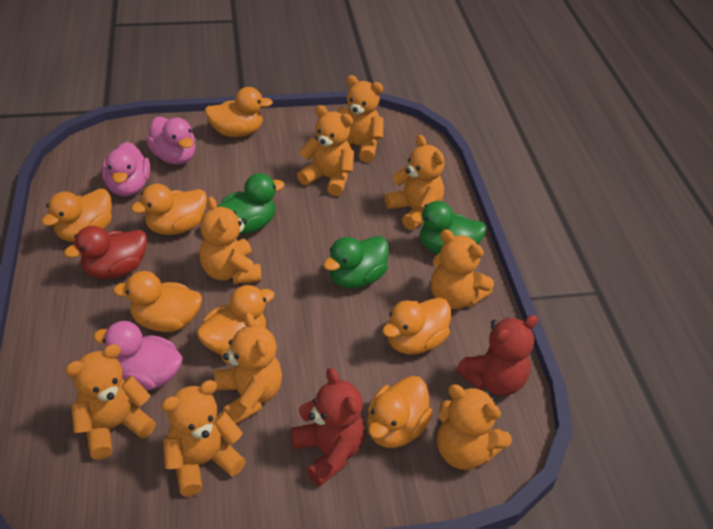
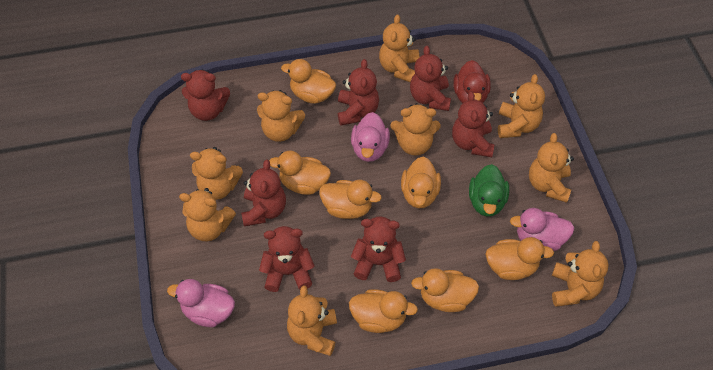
green duck: 3 -> 1
red teddy bear: 2 -> 7

